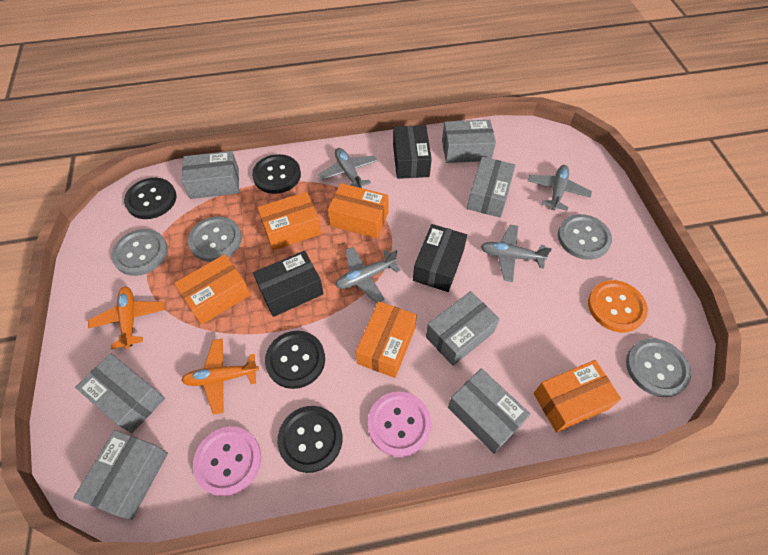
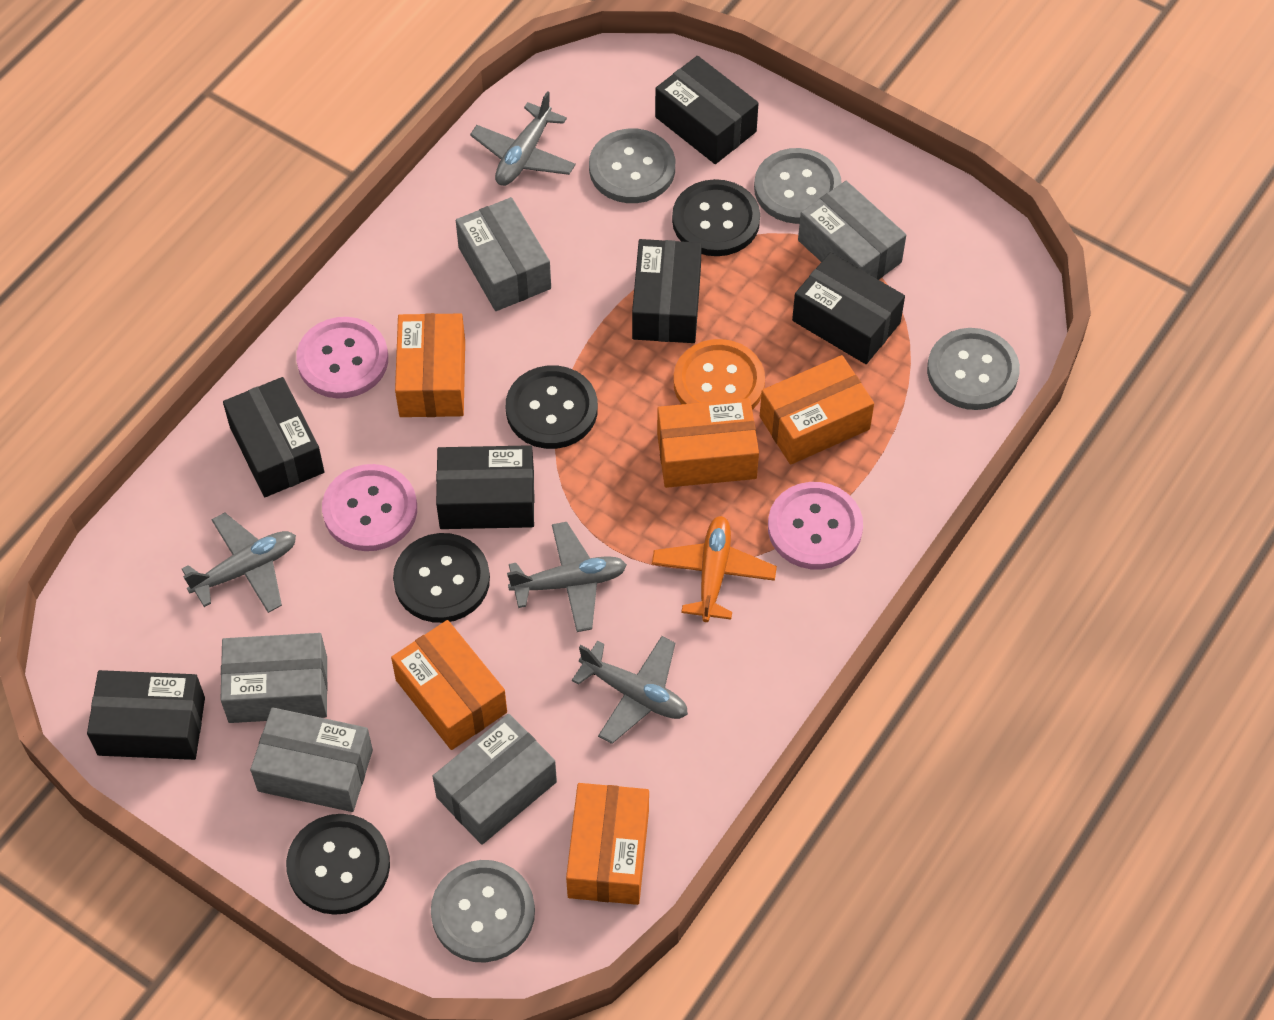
black box: 3 -> 6
grey box: 7 -> 5
orange plane: 2 -> 1
pink button: 2 -> 3

